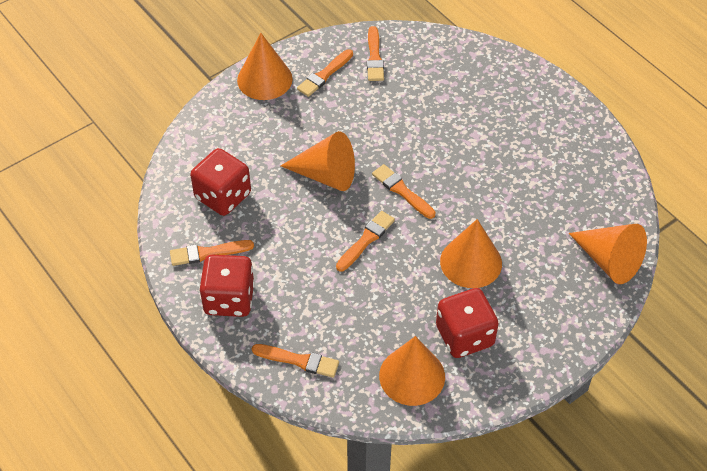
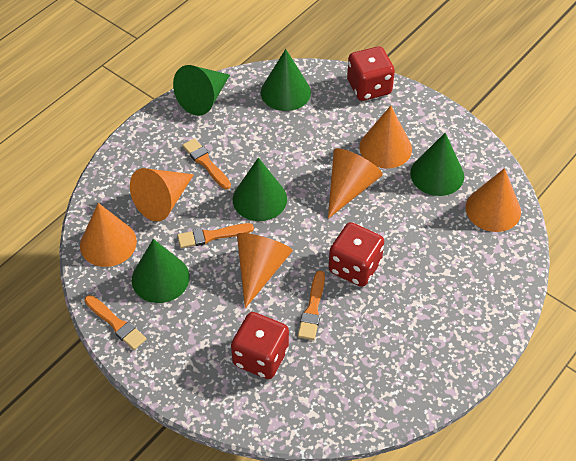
green cone: 0 -> 5
orange brush: 6 -> 4
orange cone: 5 -> 6

